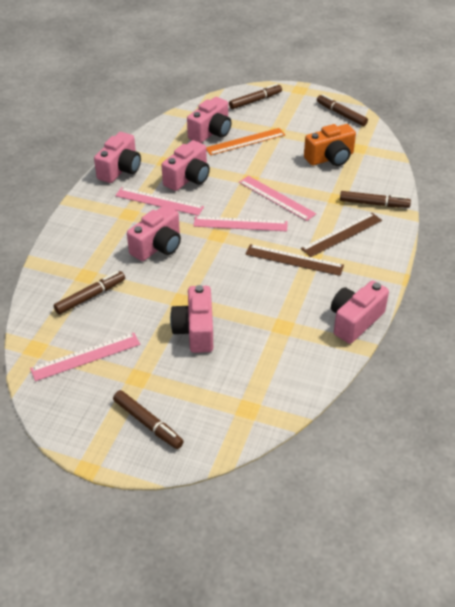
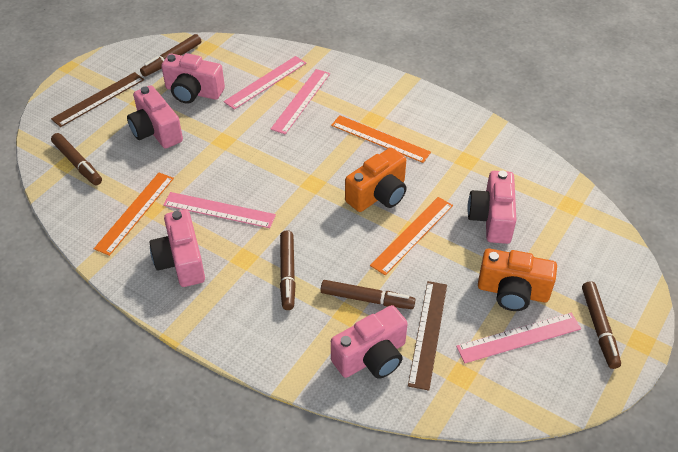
orange camera: 1 -> 2
orange ruler: 1 -> 3
pink camera: 6 -> 5

